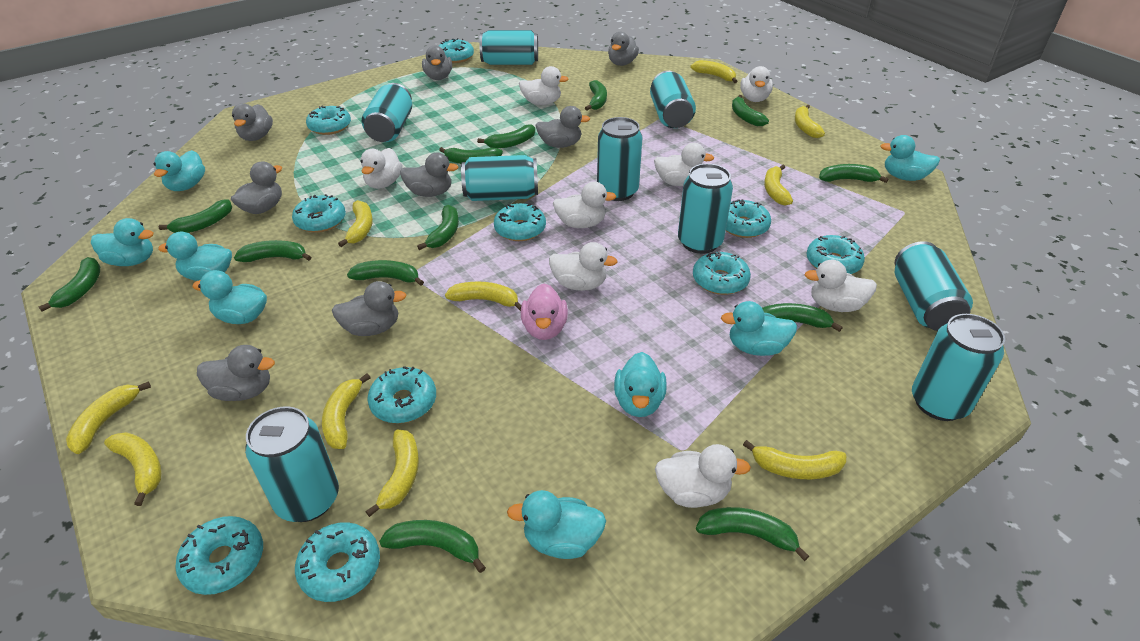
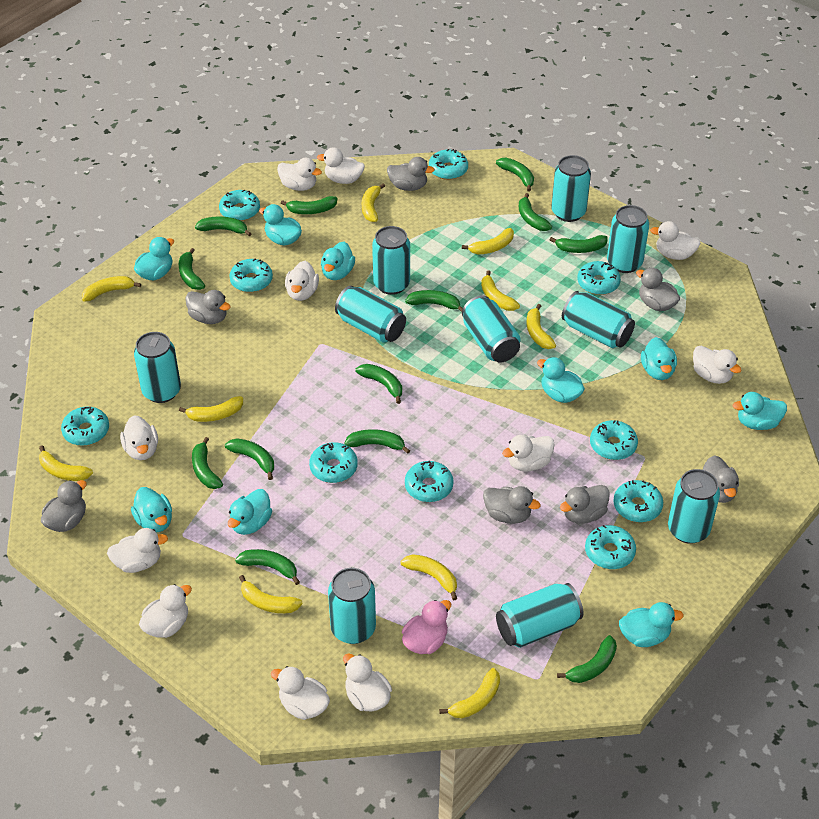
grey duck: 8 -> 7
turquoise can: 9 -> 10
turquoise duck: 8 -> 9
white duck: 8 -> 11

